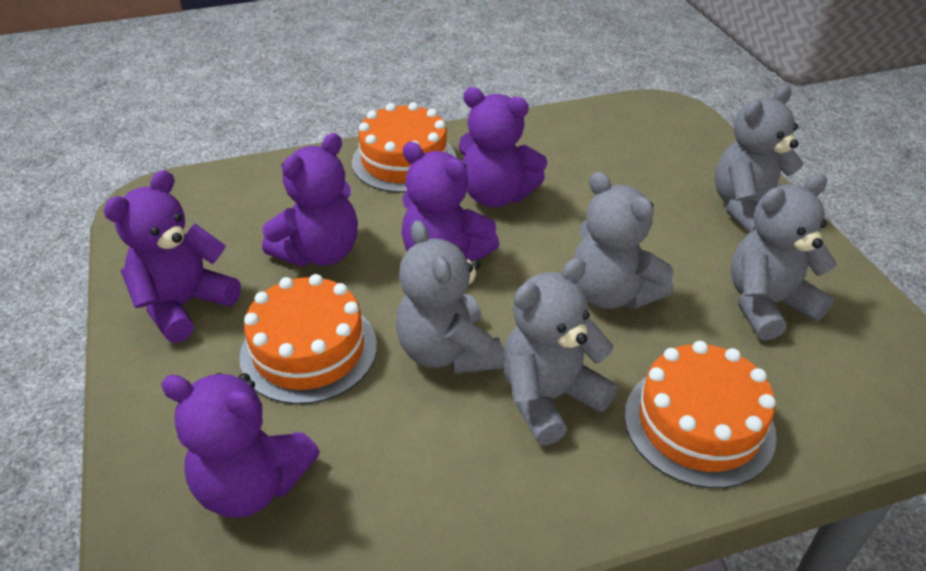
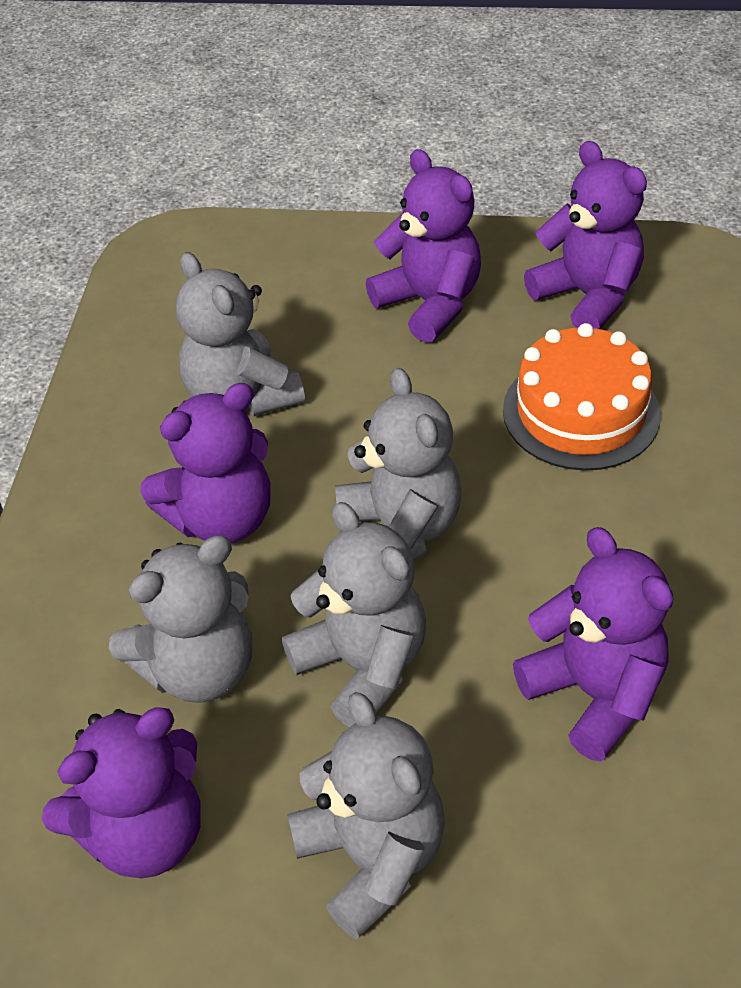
orange cake: 3 -> 1

